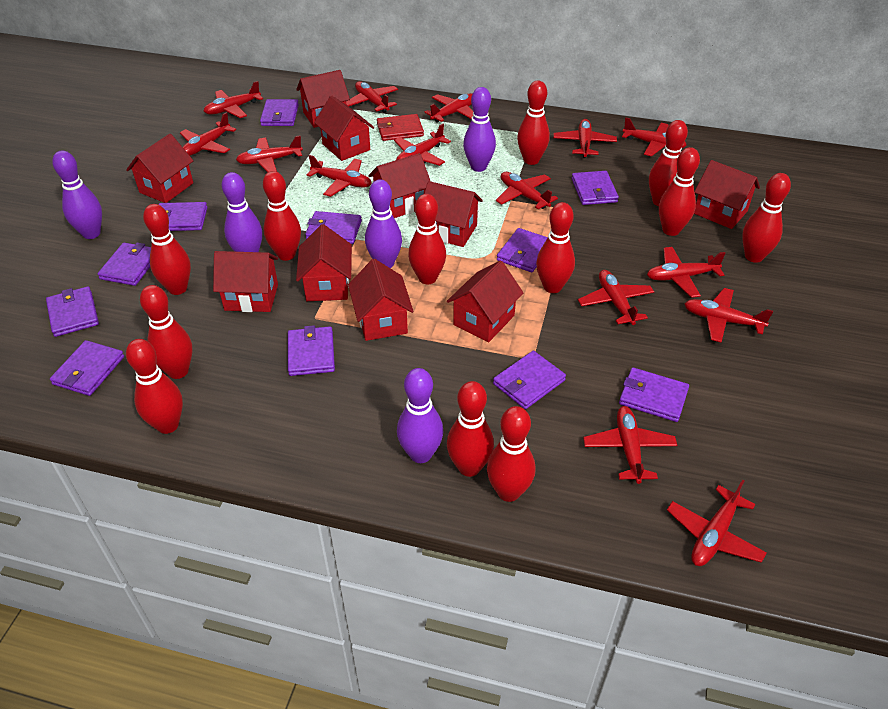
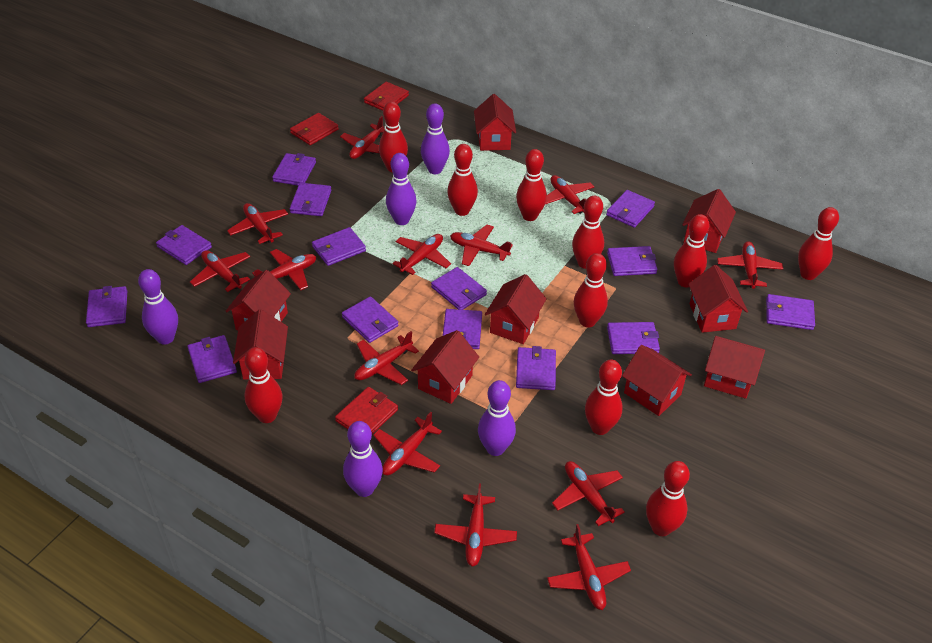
purple wallet: 11 -> 14
red bowling pin: 12 -> 10
red house: 10 -> 9
red plane: 15 -> 13
red wallet: 1 -> 3

